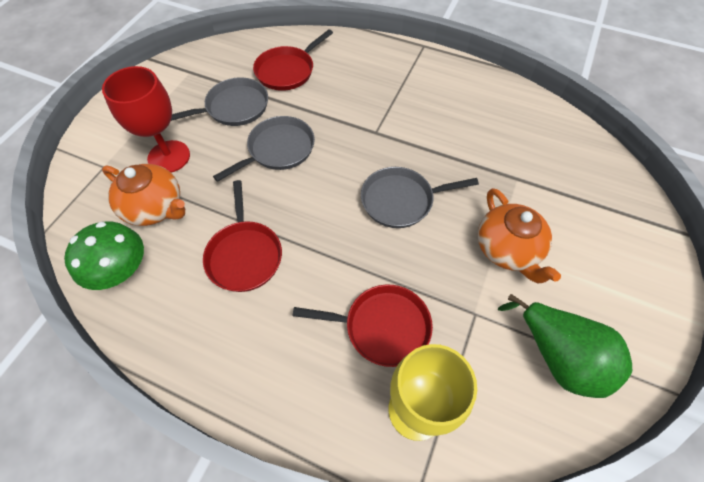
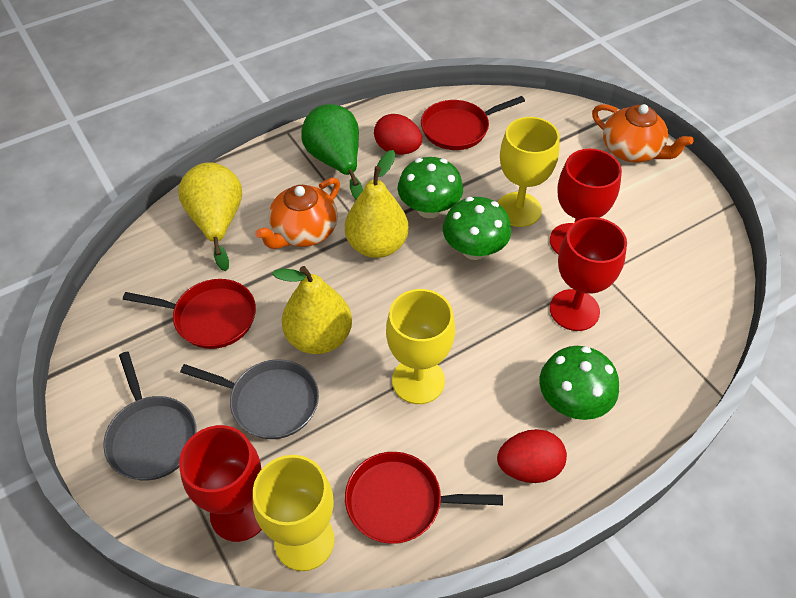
green mushroom: 1 -> 3
grey pan: 3 -> 2
red egg: 0 -> 2
red goblet: 1 -> 3
yellow goblet: 1 -> 3
yellow pear: 0 -> 3

